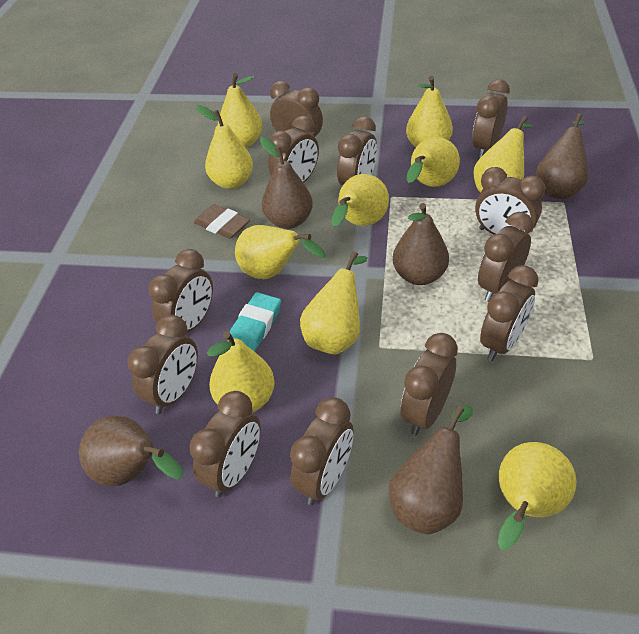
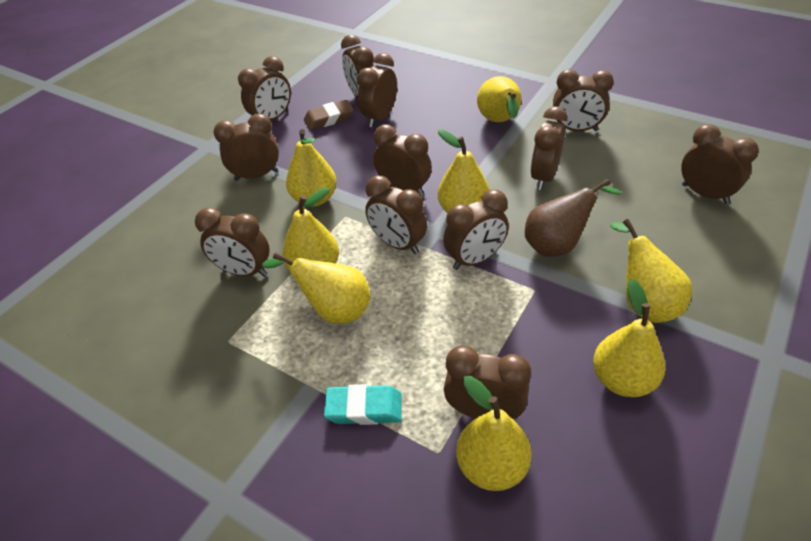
brown pear: 5 -> 1
yellow pear: 10 -> 8

